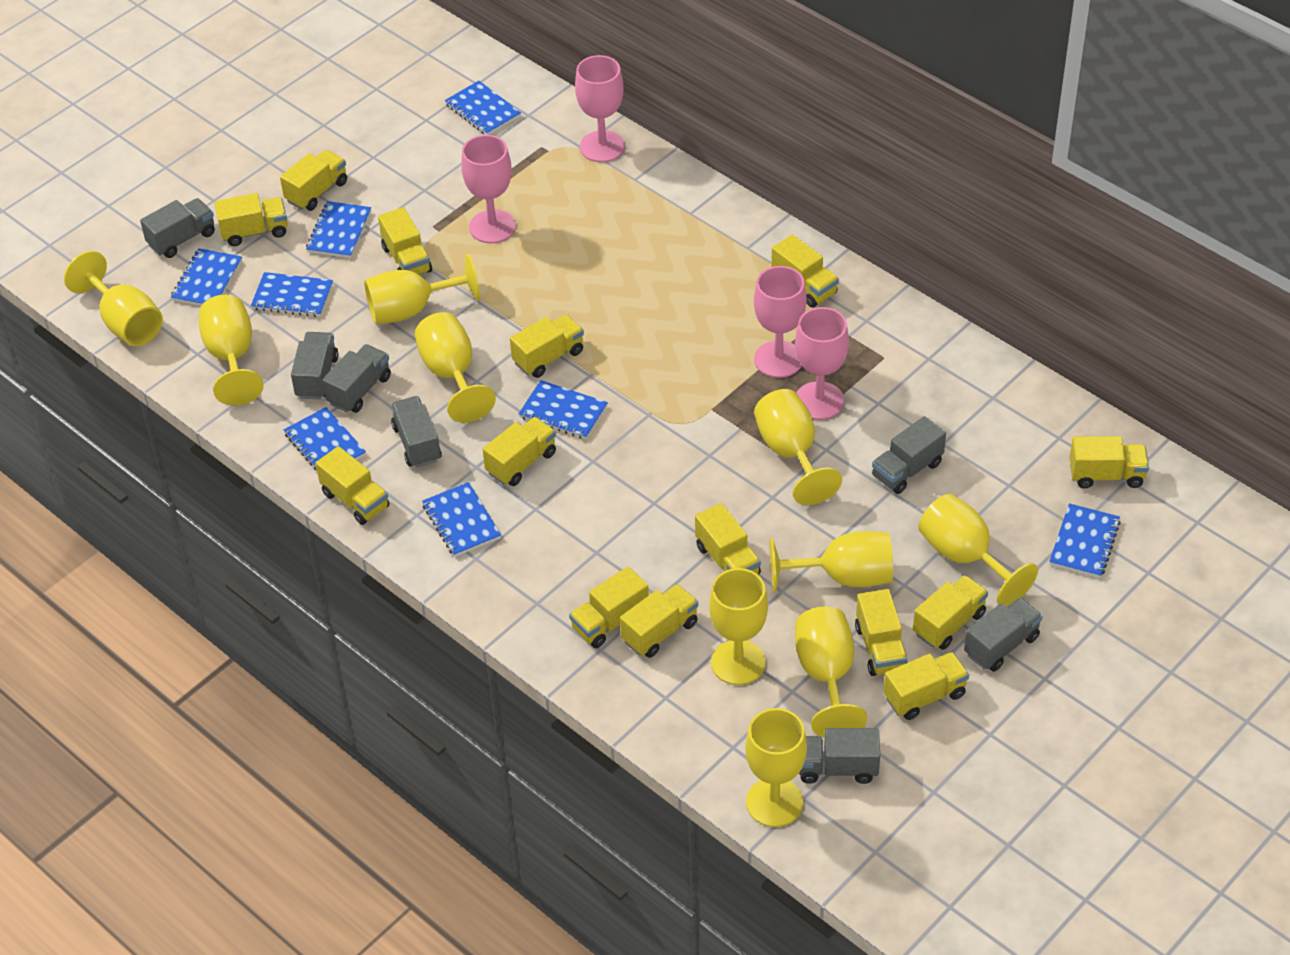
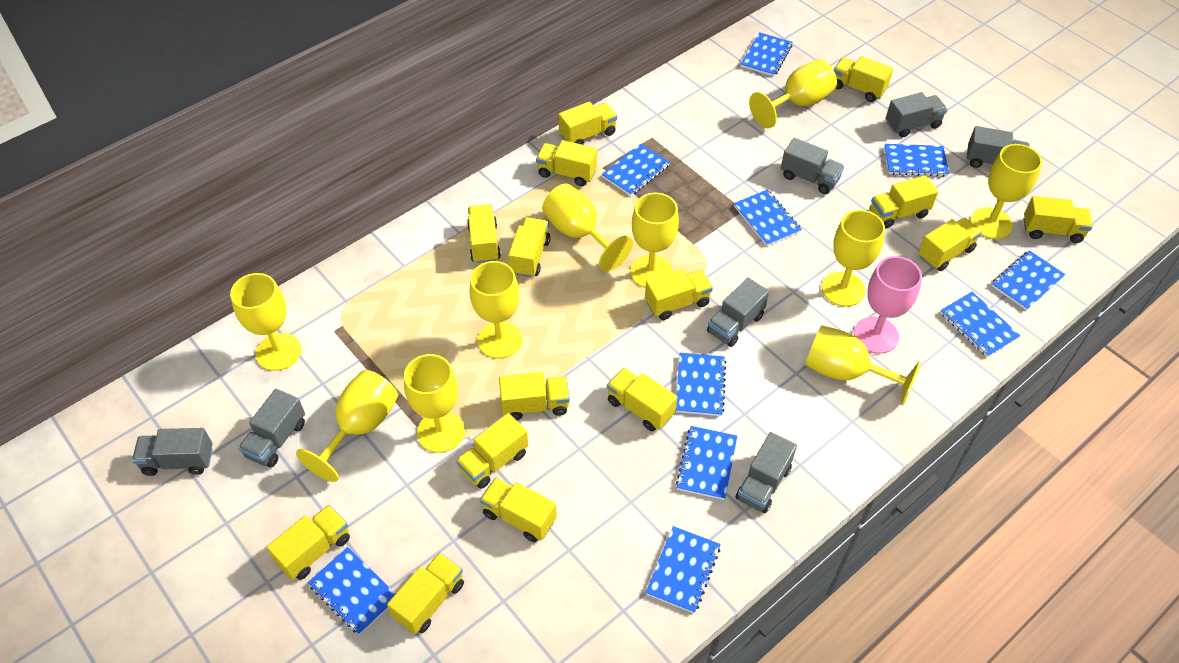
blue notebook: 8 -> 10
pink goblet: 4 -> 1
yellow truck: 14 -> 15

